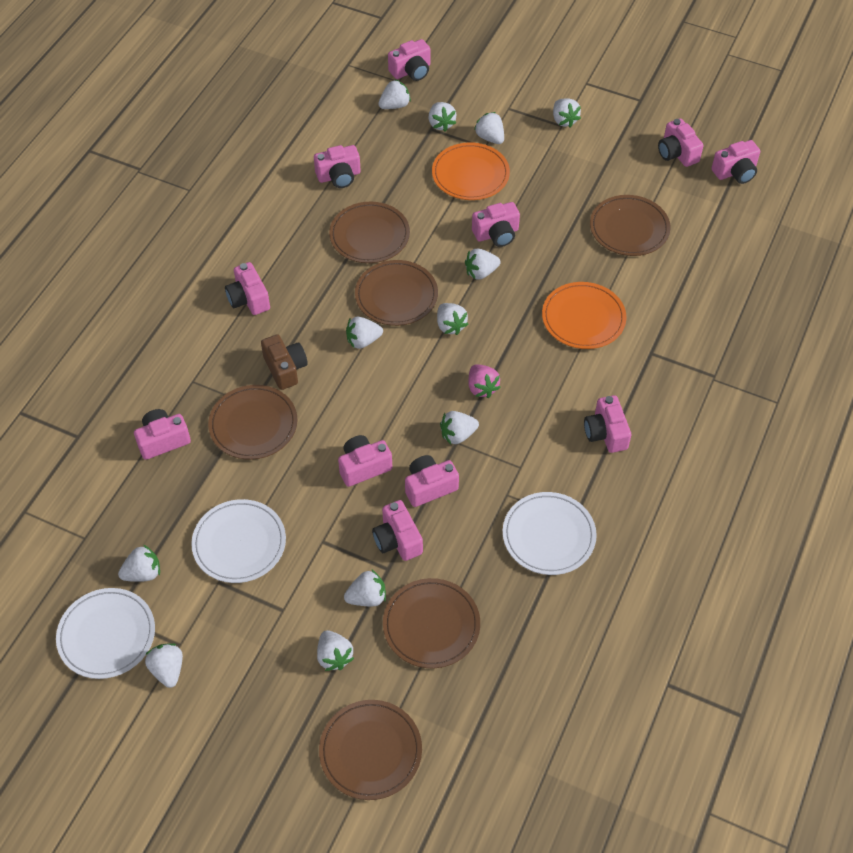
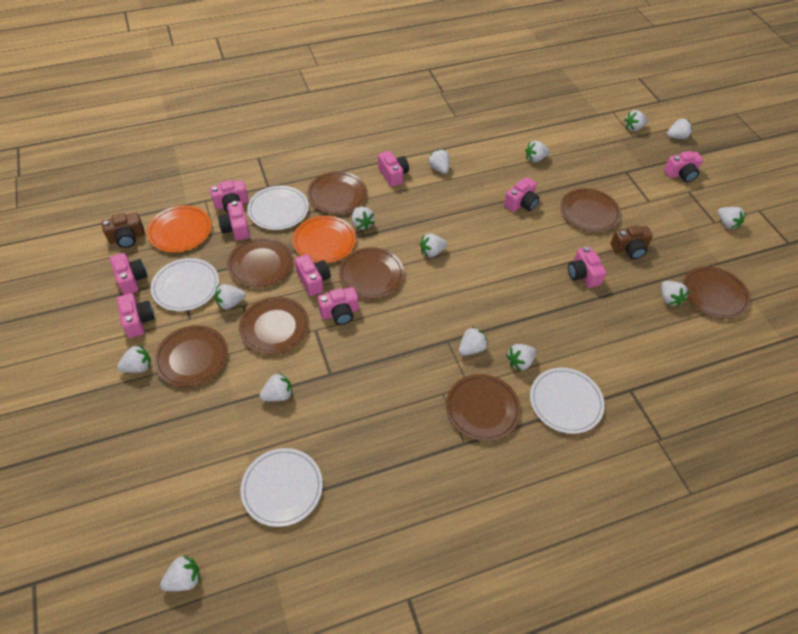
brown camera: 1 -> 2
brown plate: 6 -> 8
pink camera: 11 -> 10
pink strawberry: 1 -> 0
white plate: 3 -> 4
white strawberry: 12 -> 14

